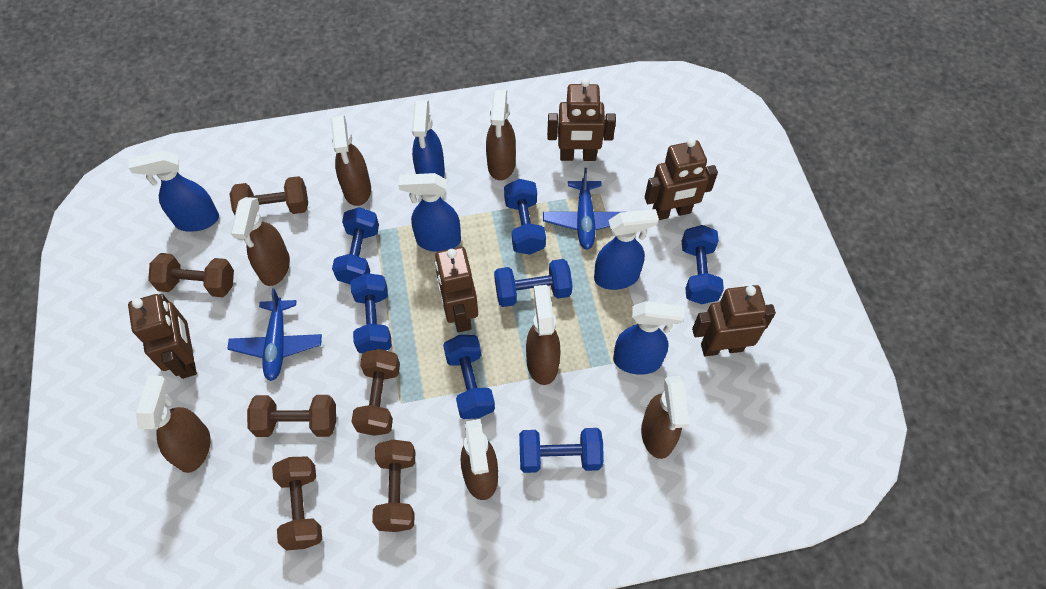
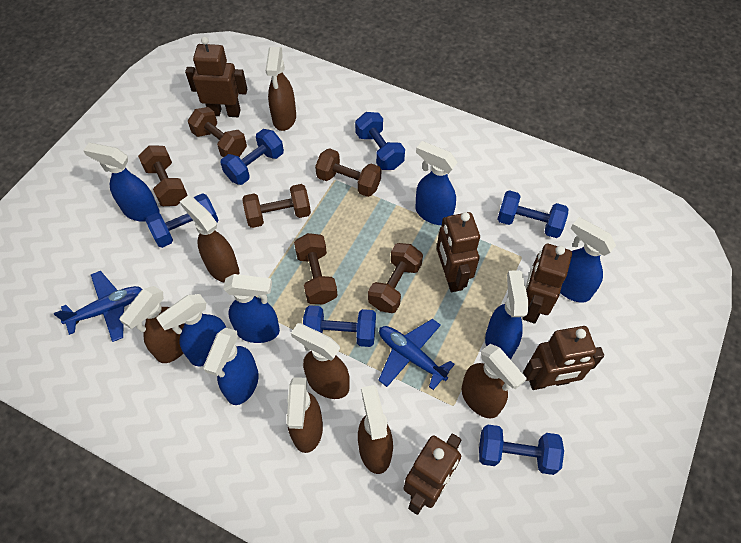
blue dumbbell: 7 -> 6
blue spray bottle: 5 -> 7

